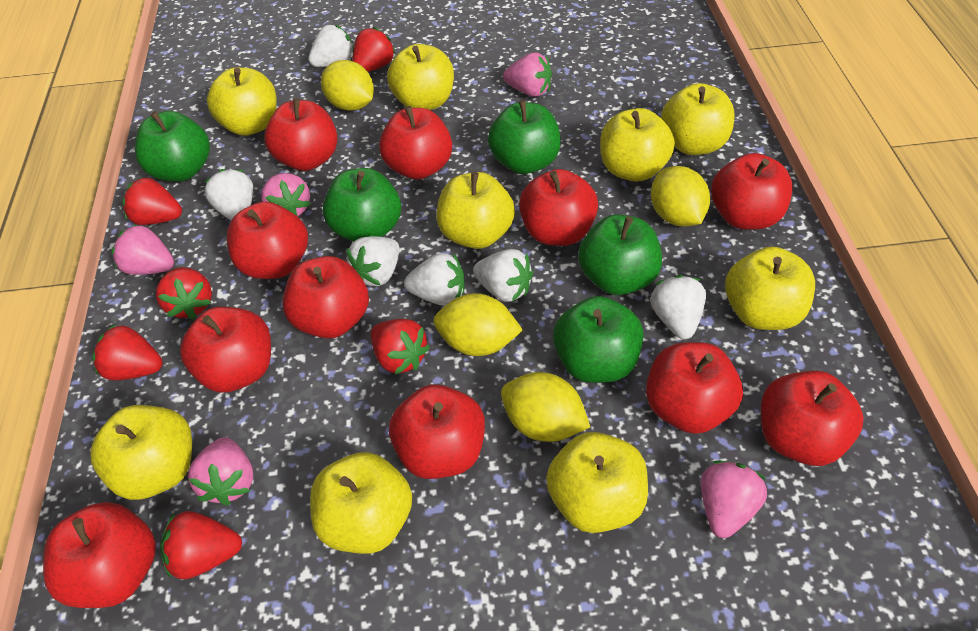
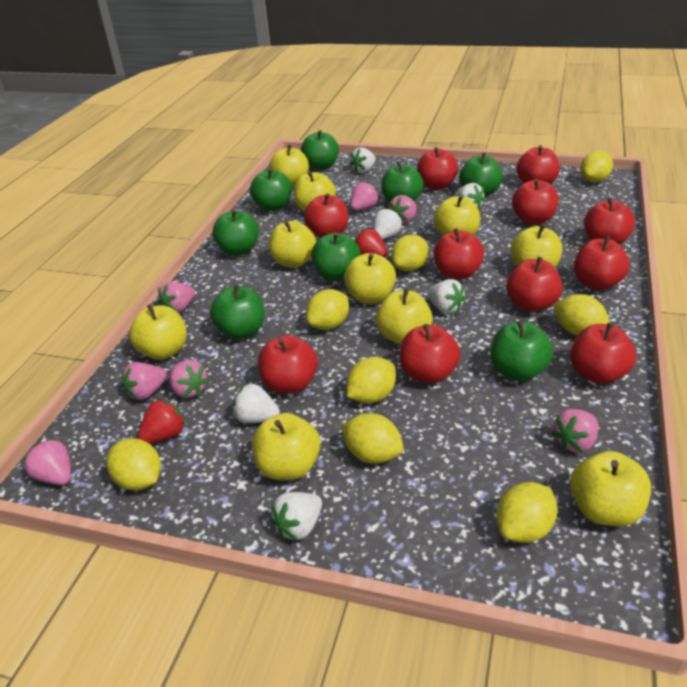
green apple: 5 -> 8
pink strawberry: 5 -> 7
red strawberry: 6 -> 2
yellow apple: 9 -> 10
yellow lemon: 4 -> 8

